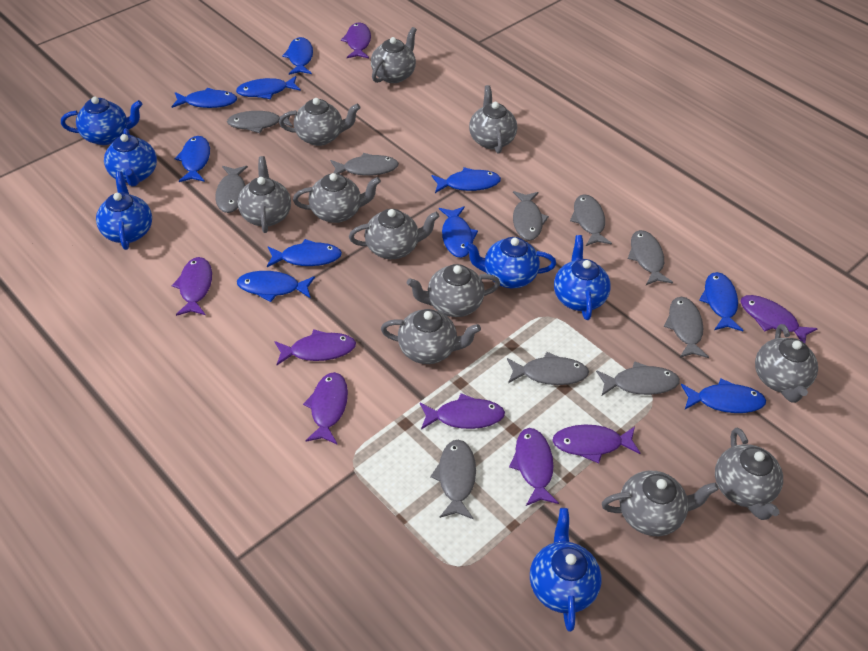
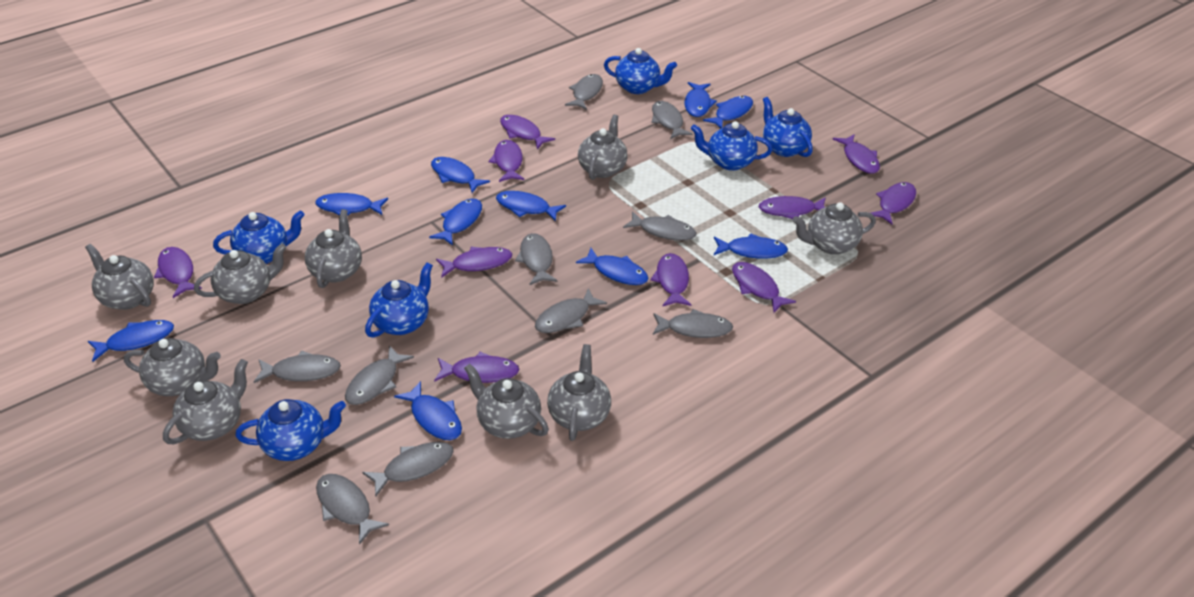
grey teapot: 11 -> 9
purple fish: 8 -> 10

